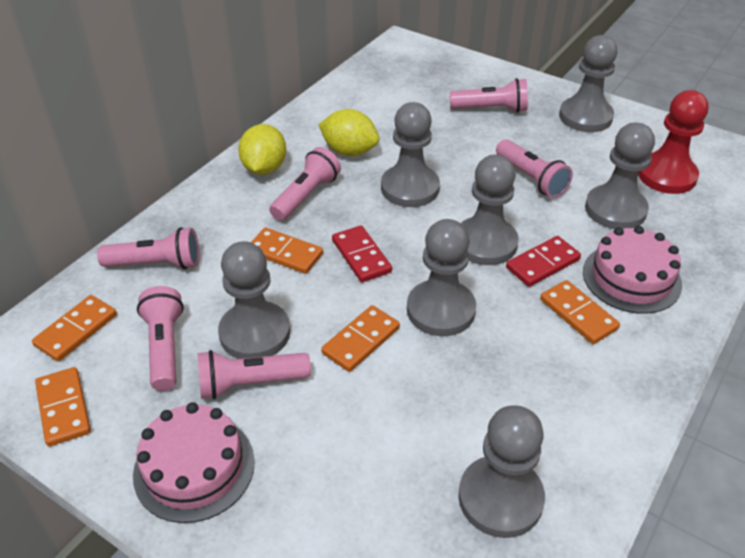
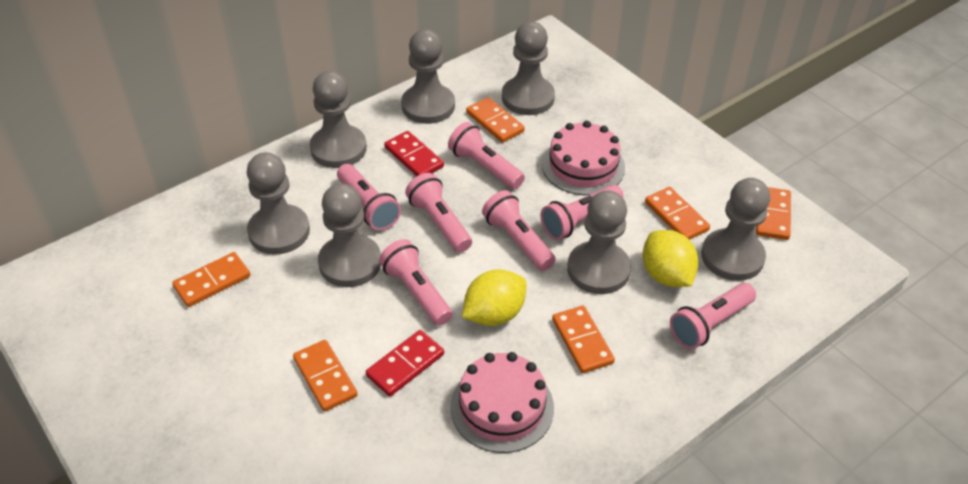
orange domino: 5 -> 6
pink flashlight: 6 -> 7
red pawn: 1 -> 0

